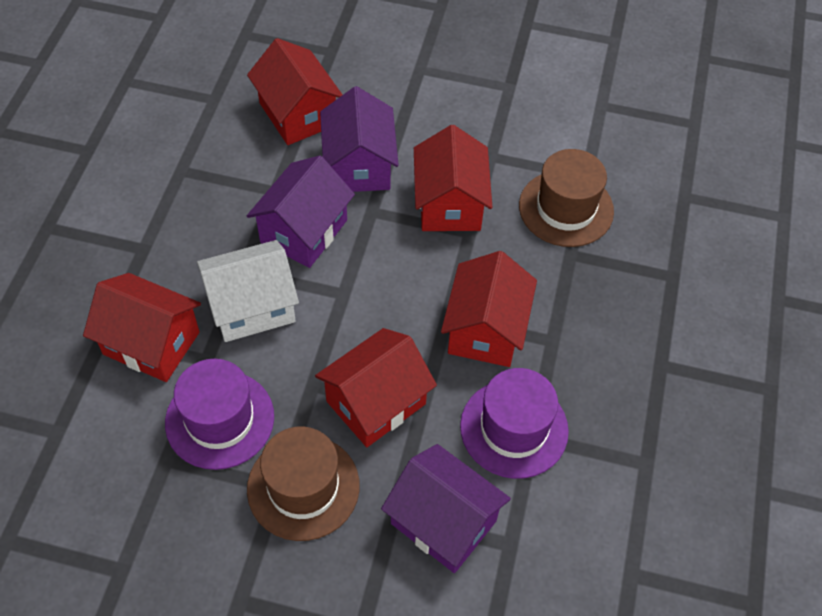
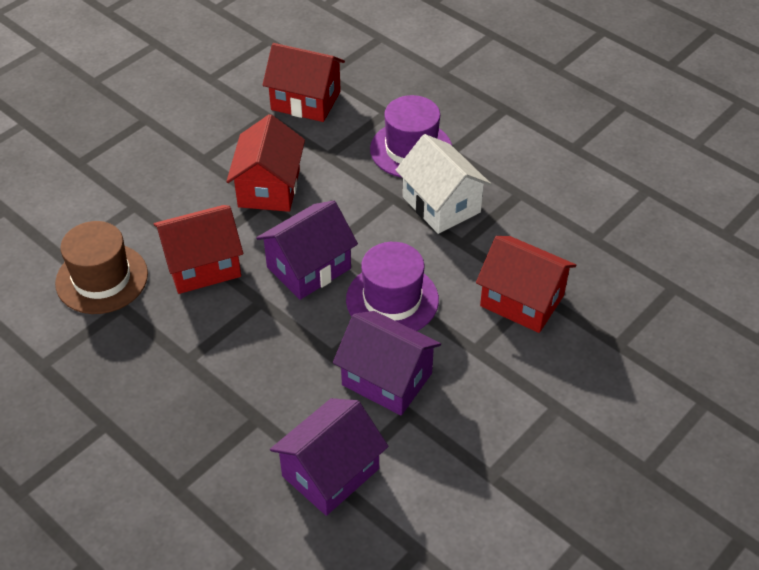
brown hat: 2 -> 1
red house: 5 -> 4

